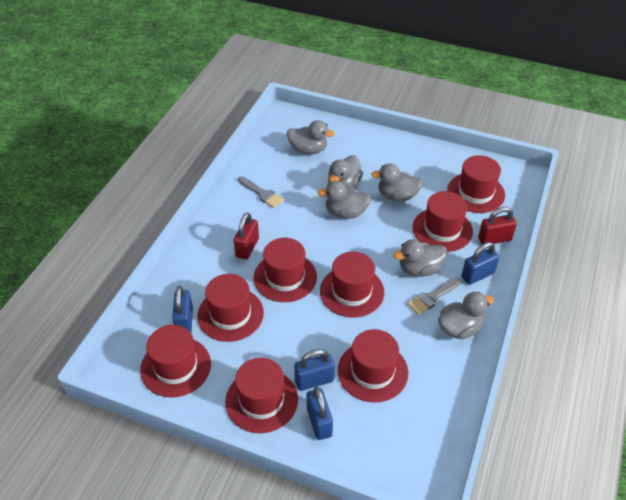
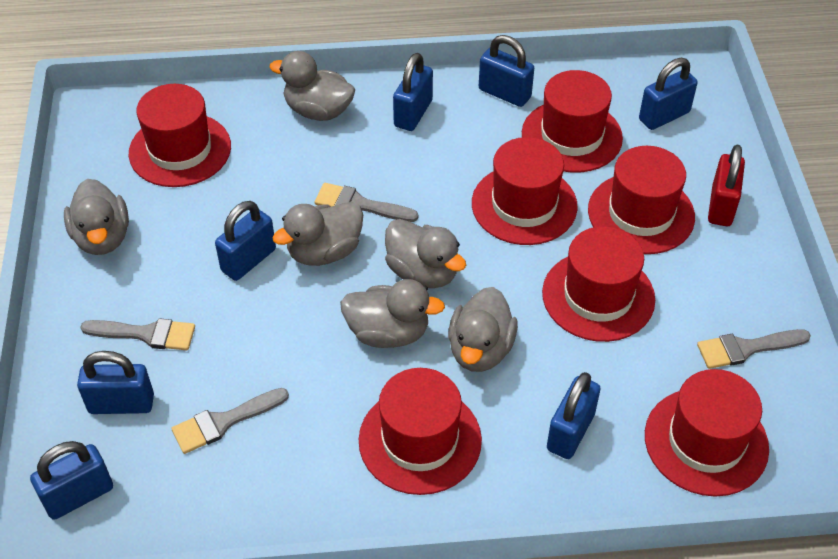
blue padlock: 4 -> 7
grey brush: 2 -> 4
red hat: 8 -> 7
red padlock: 2 -> 1

